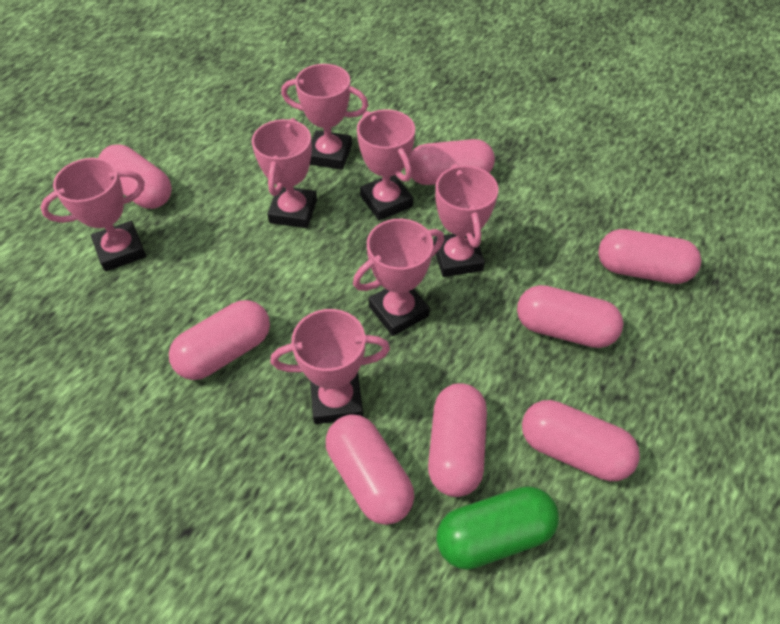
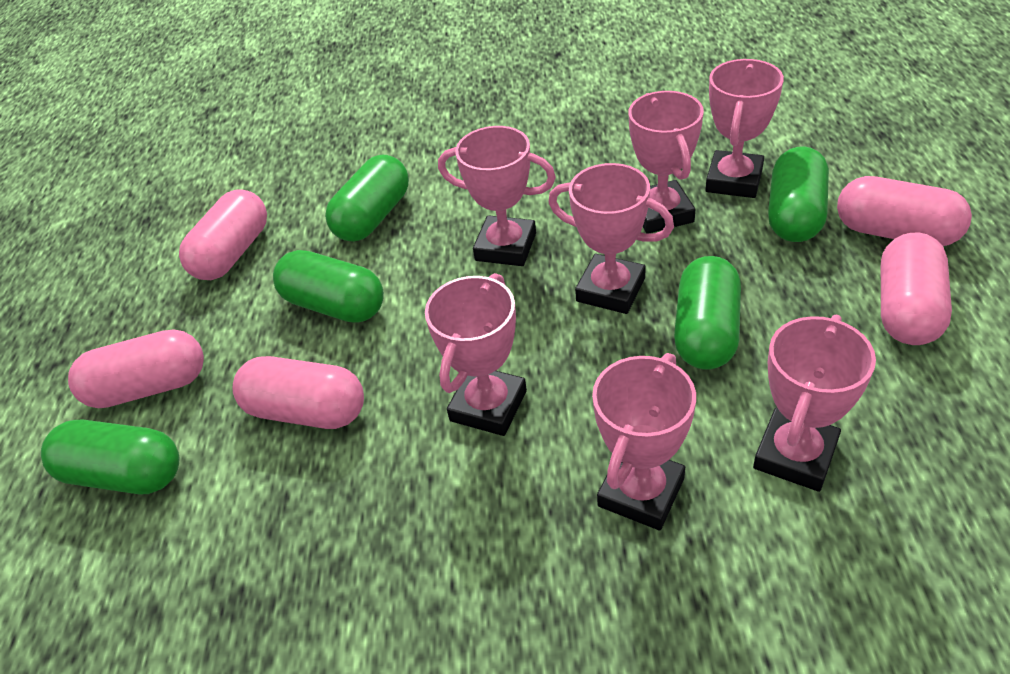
green capsule: 1 -> 5
pink capsule: 8 -> 5

